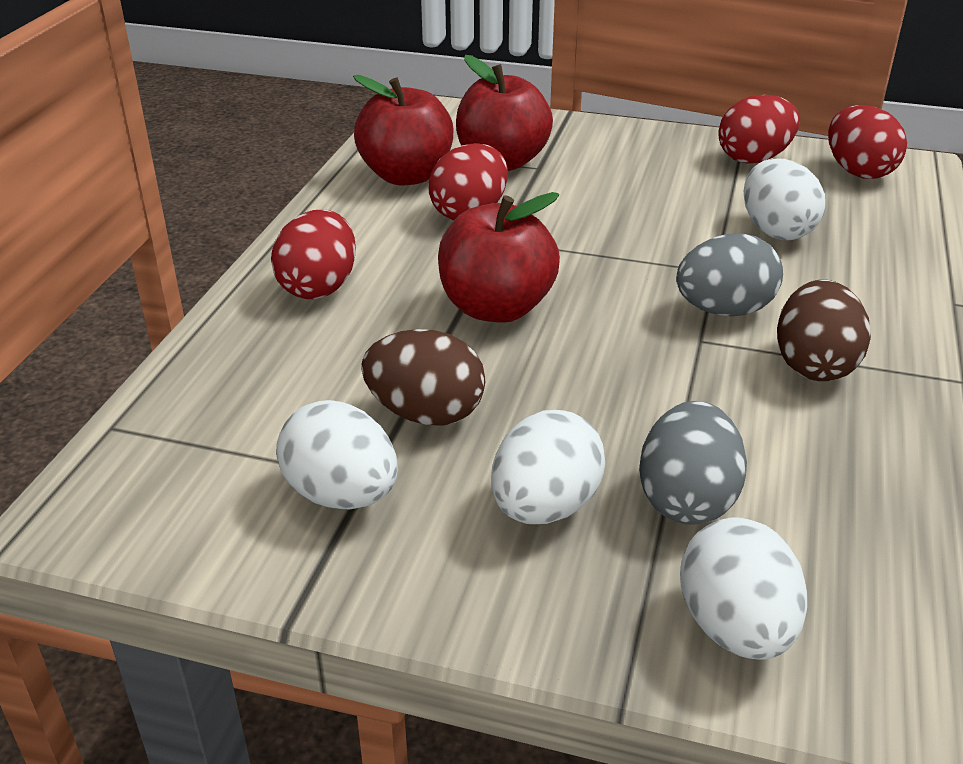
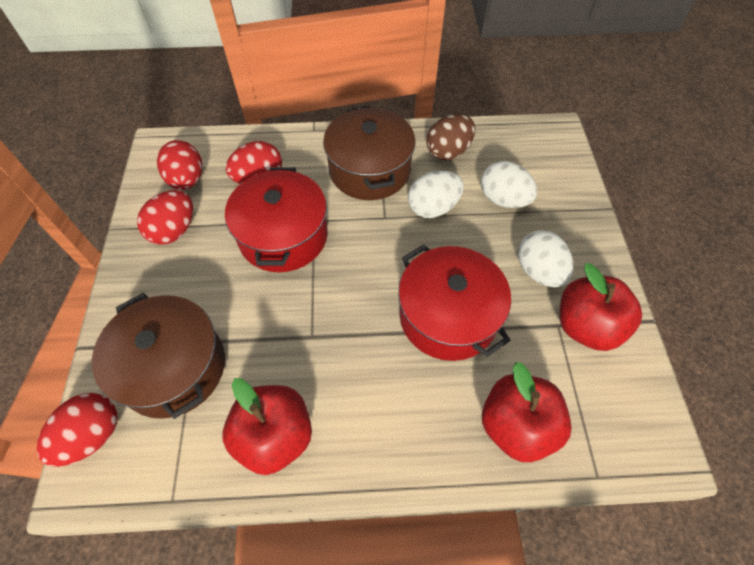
brown egg: 2 -> 1
brown pot: 0 -> 2
grey egg: 2 -> 0
red pot: 0 -> 2
white egg: 4 -> 3

